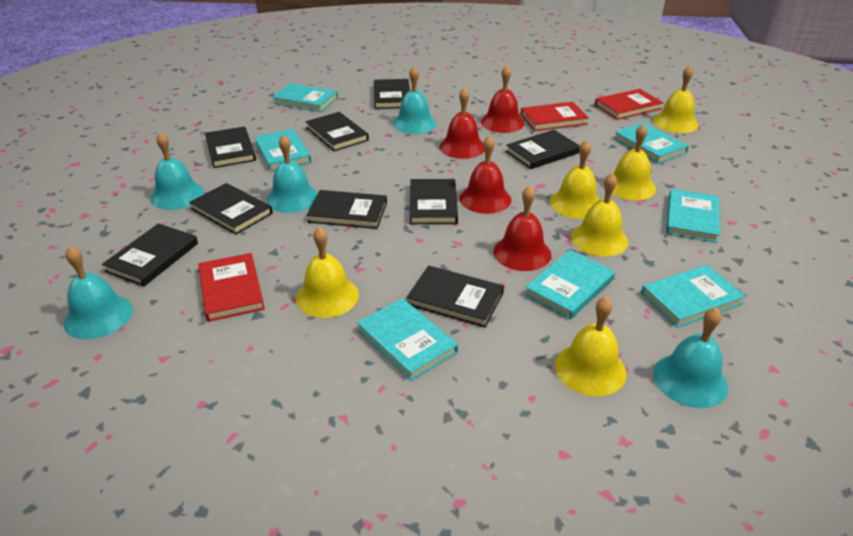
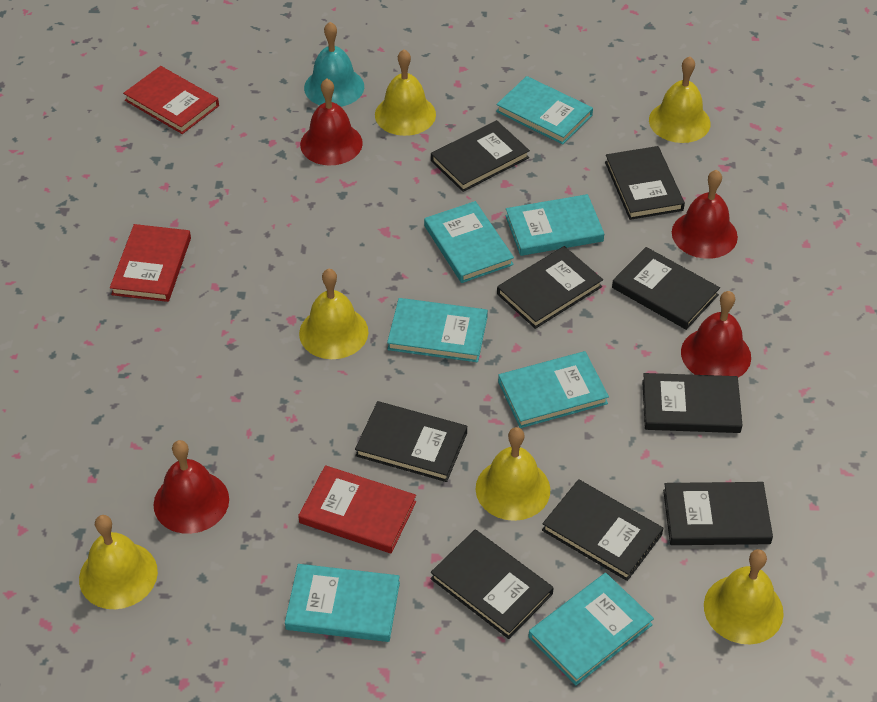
turquoise bell: 5 -> 1

